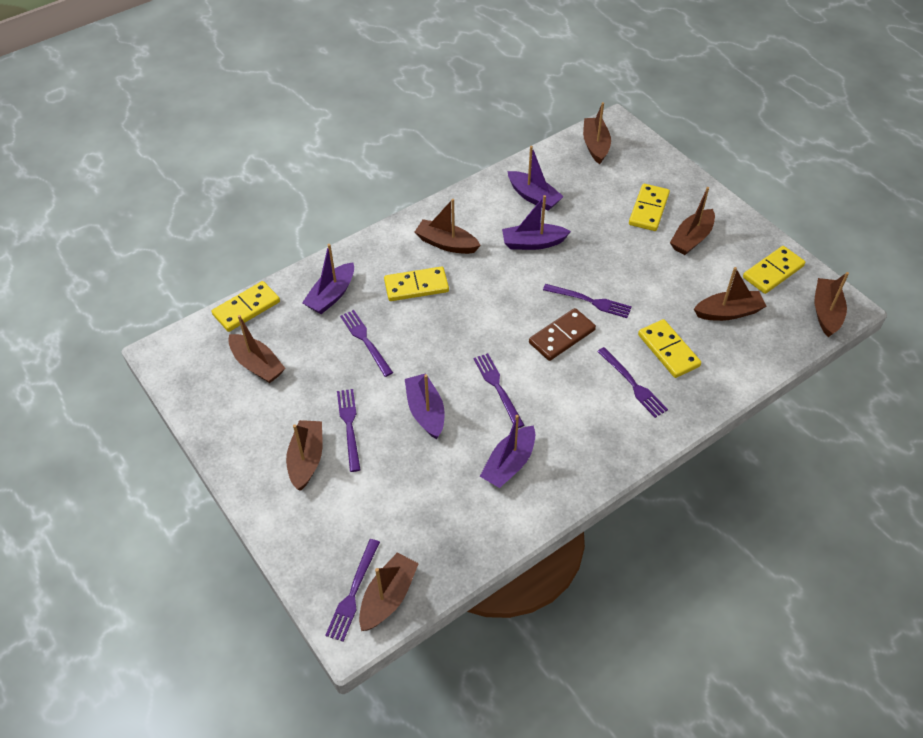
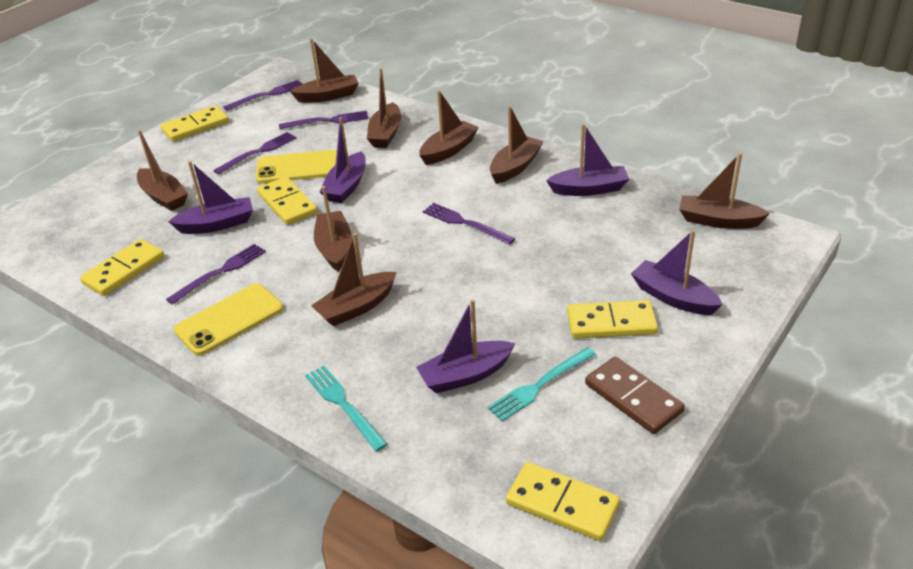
purple fork: 6 -> 5
turquoise fork: 0 -> 2
yellow phone: 0 -> 2

